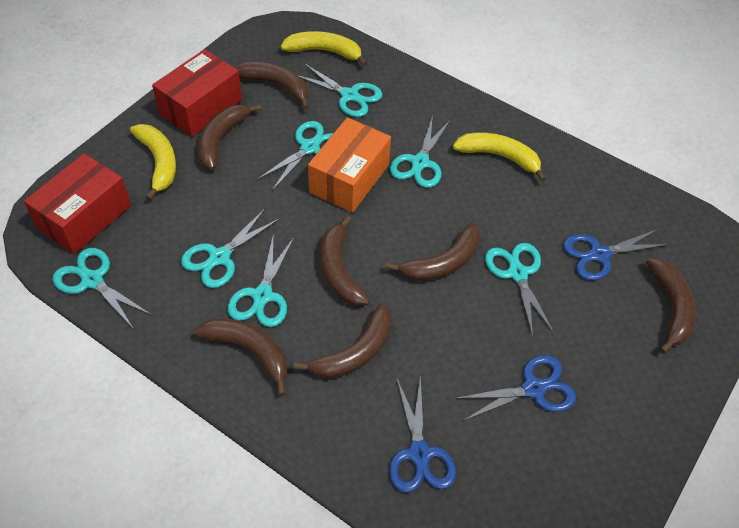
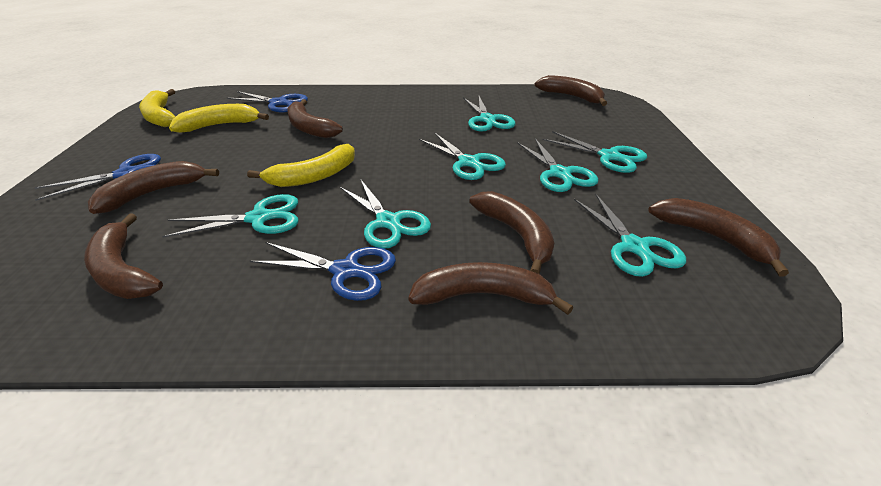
orange box: 1 -> 0
red box: 2 -> 0

